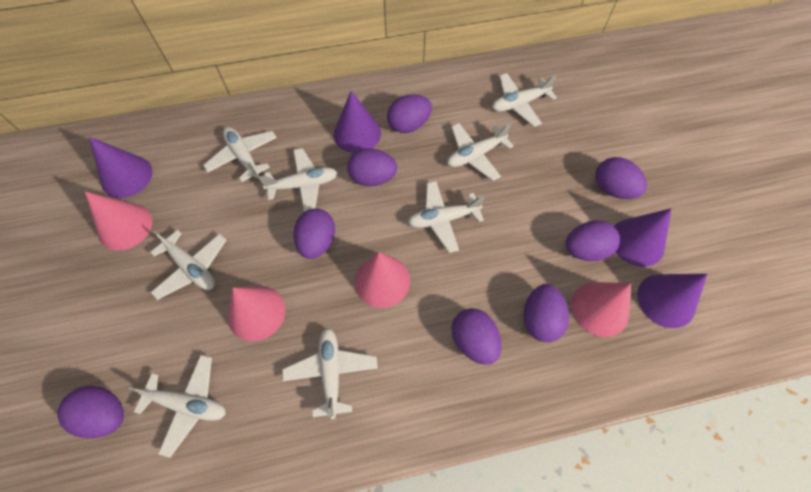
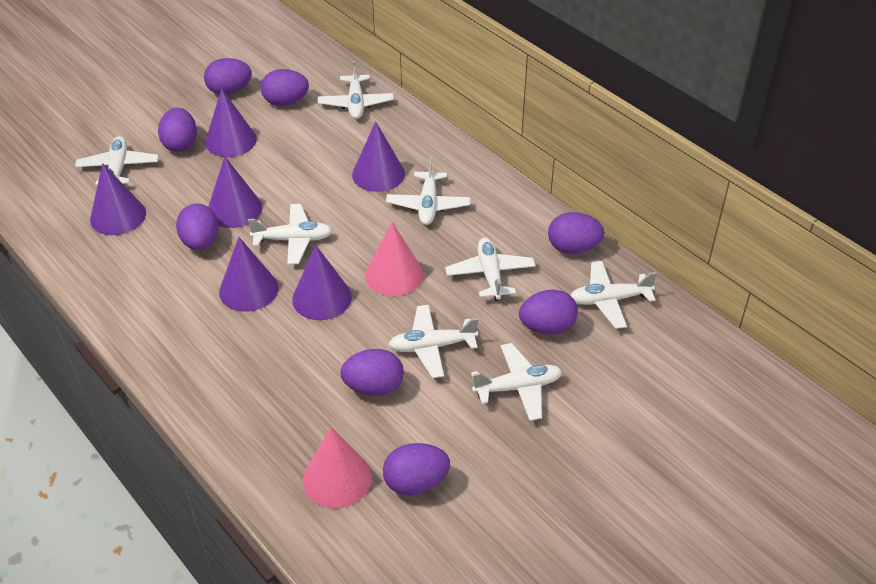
pink cone: 4 -> 2
purple cone: 4 -> 6

